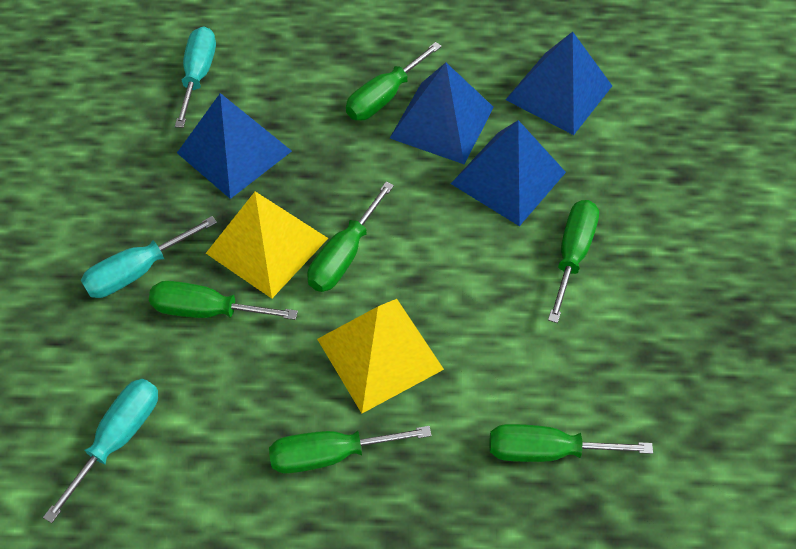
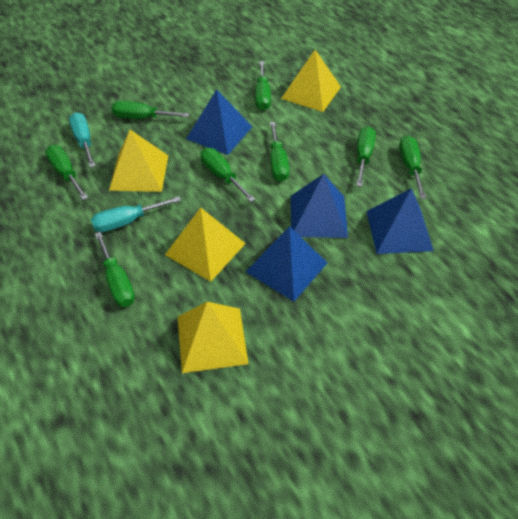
green screwdriver: 6 -> 8
turquoise screwdriver: 3 -> 2
yellow pyramid: 2 -> 4

